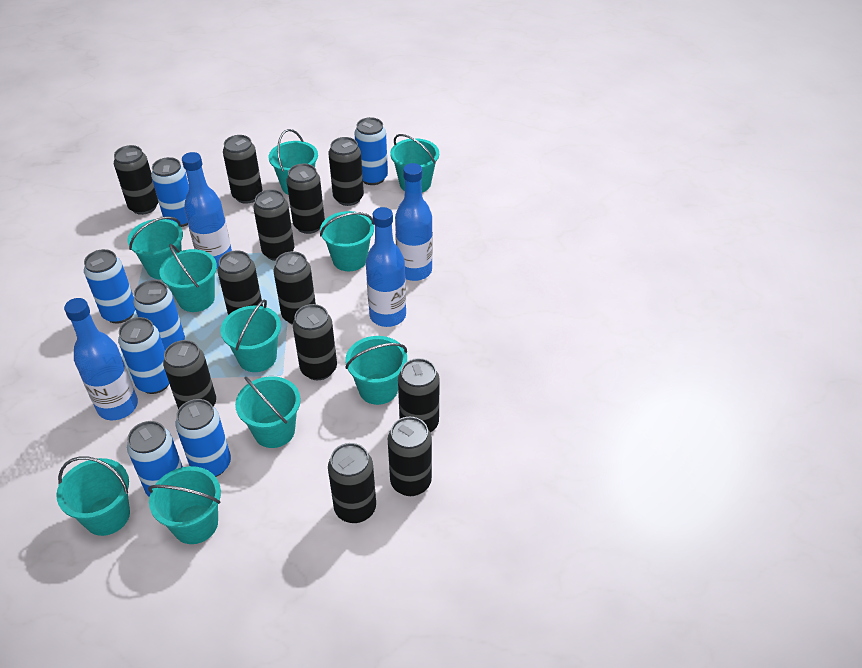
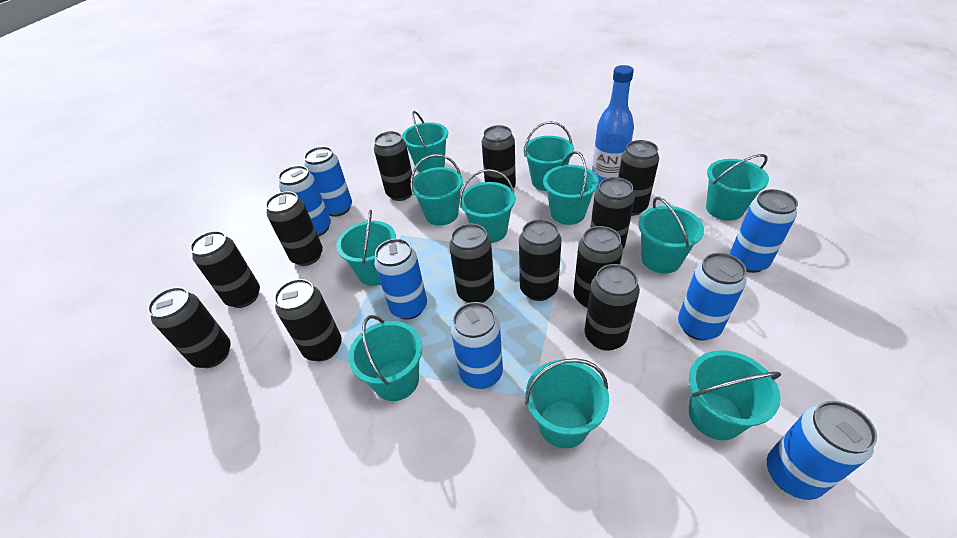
blue bottle: 4 -> 1
turquoise bucket: 10 -> 11

